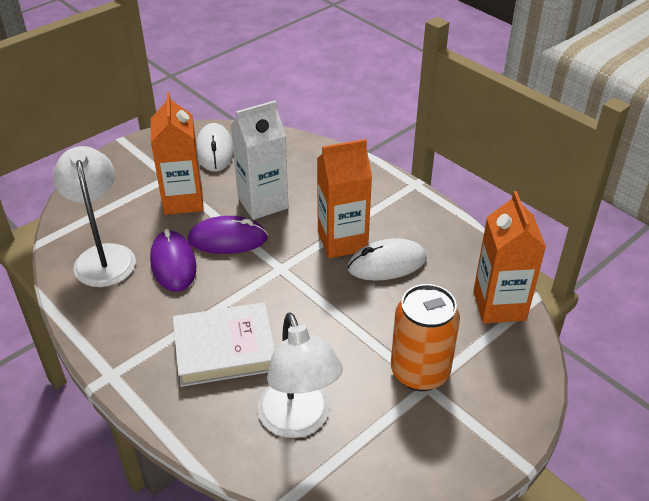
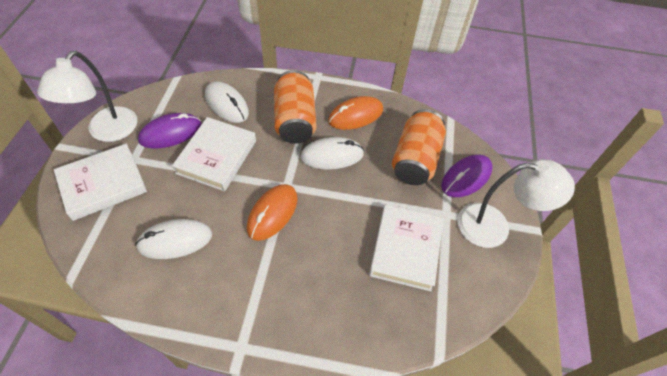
orange can: 1 -> 2
orange carton: 3 -> 0
orange mouse: 0 -> 2
white book: 1 -> 3
white carton: 1 -> 0
white mouse: 2 -> 3

